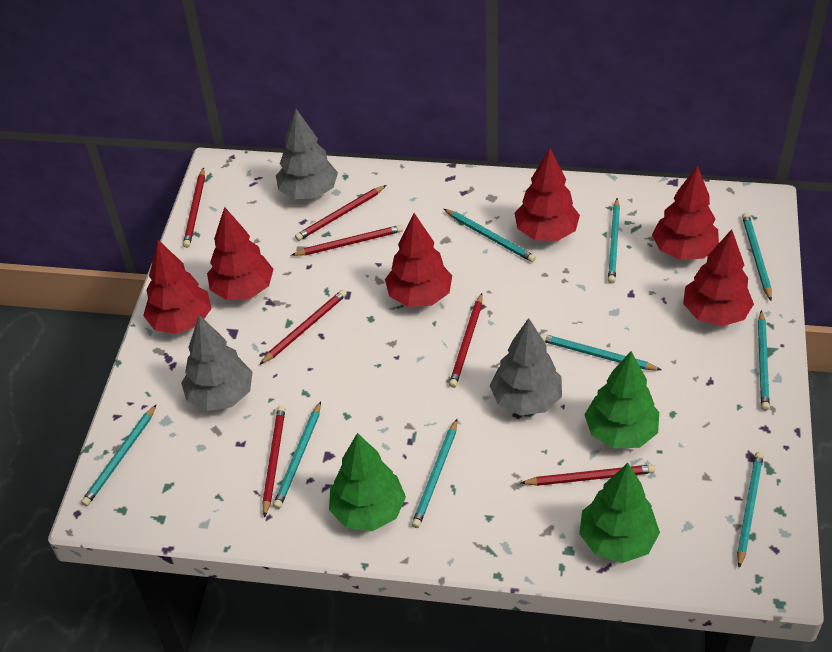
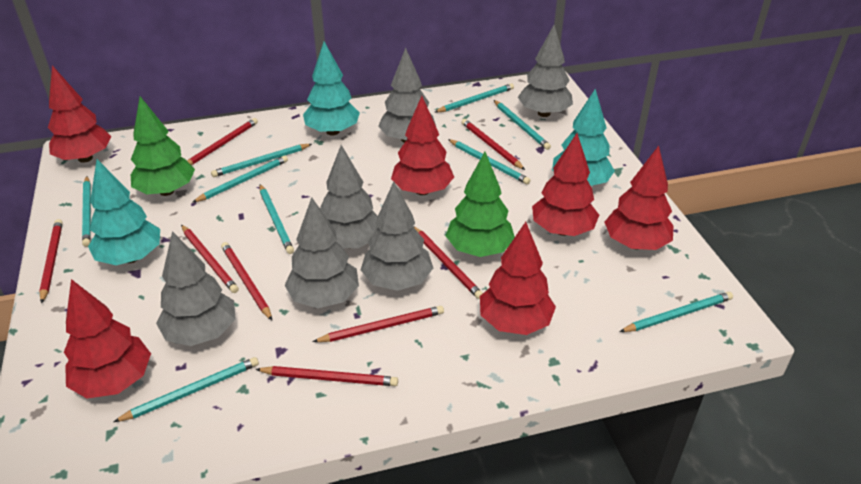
green tree: 3 -> 2
grey tree: 3 -> 6
red pencil: 7 -> 8
turquoise tree: 0 -> 3

